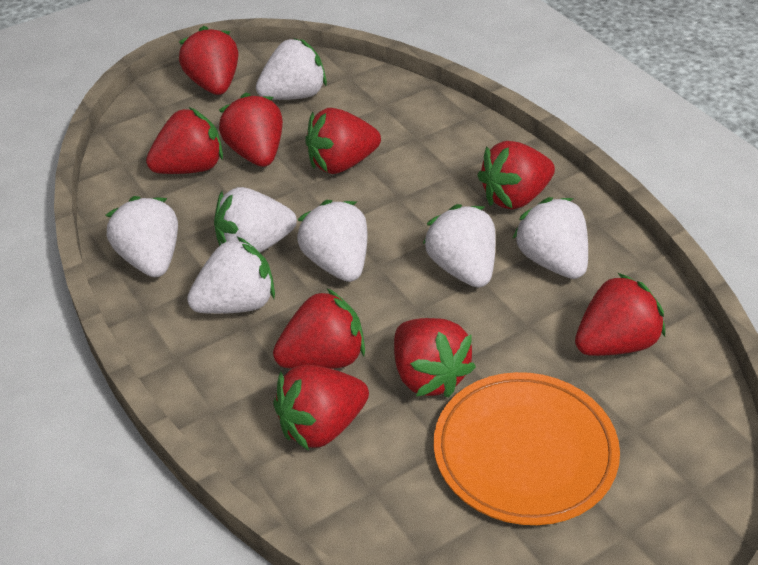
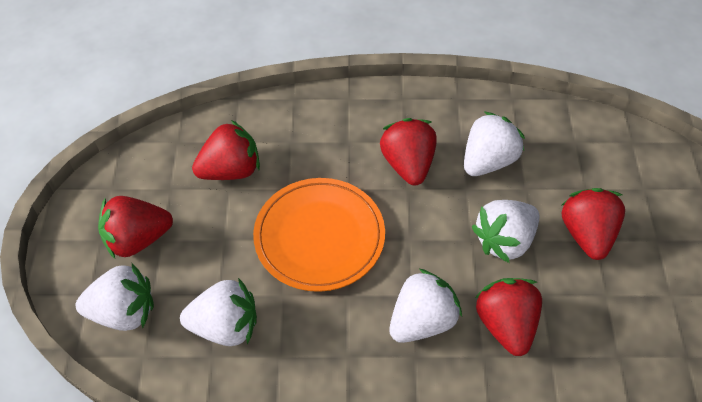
red strawberry: 9 -> 5
white strawberry: 7 -> 5

